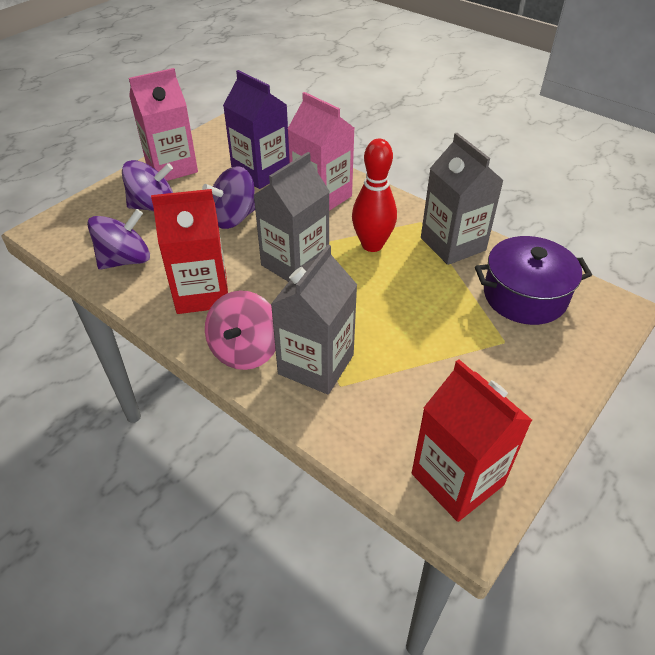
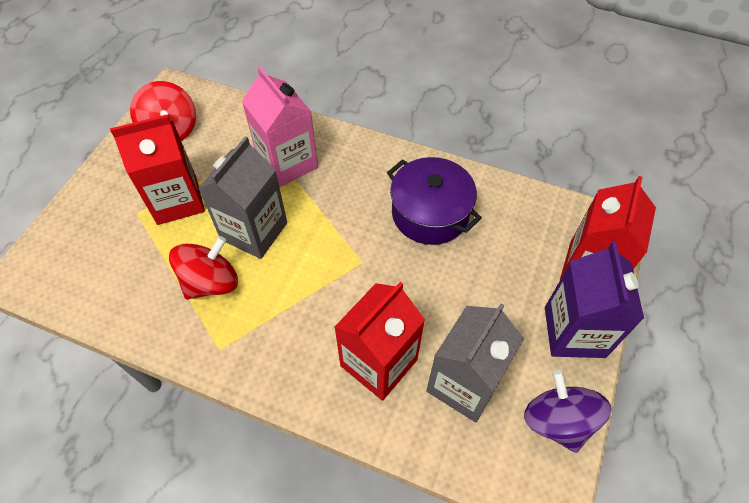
grey carton: 3 -> 2
pink carton: 2 -> 1
pink spinning top: 1 -> 0
purple spinning top: 3 -> 1
red bowling pin: 1 -> 0
red carton: 2 -> 3
red spinning top: 0 -> 2

